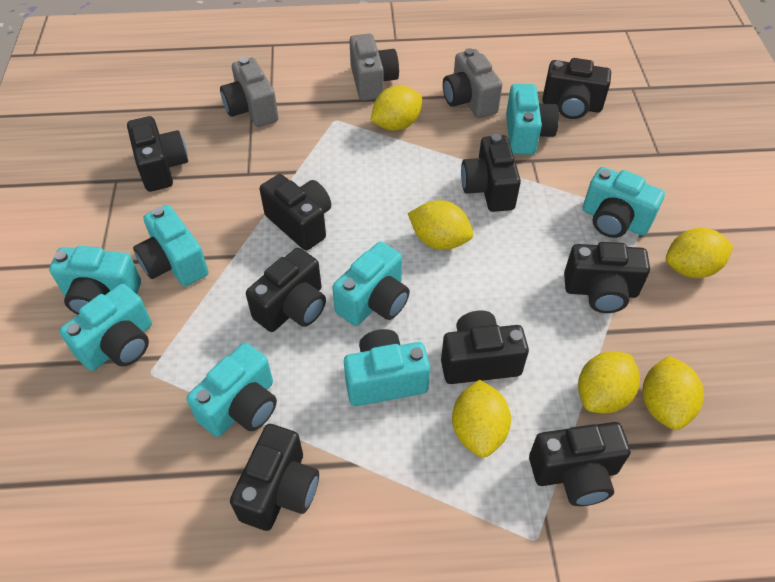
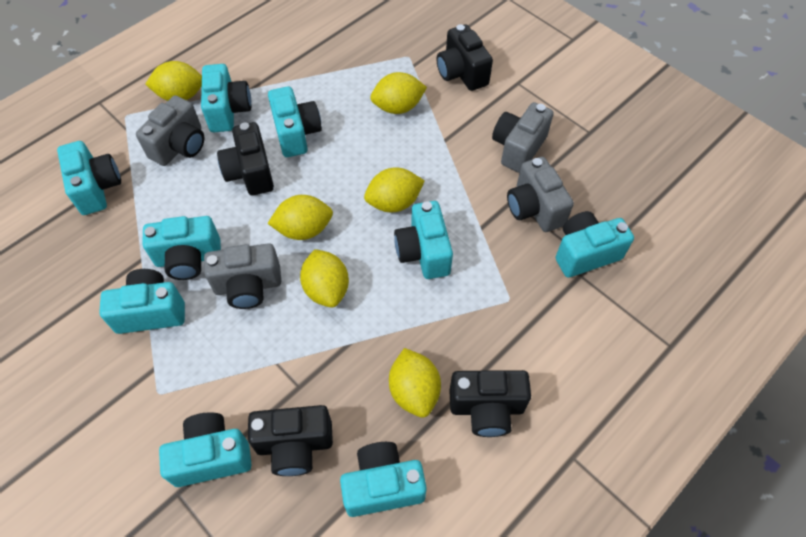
black camera: 9 -> 4
grey camera: 3 -> 4
turquoise camera: 8 -> 9

